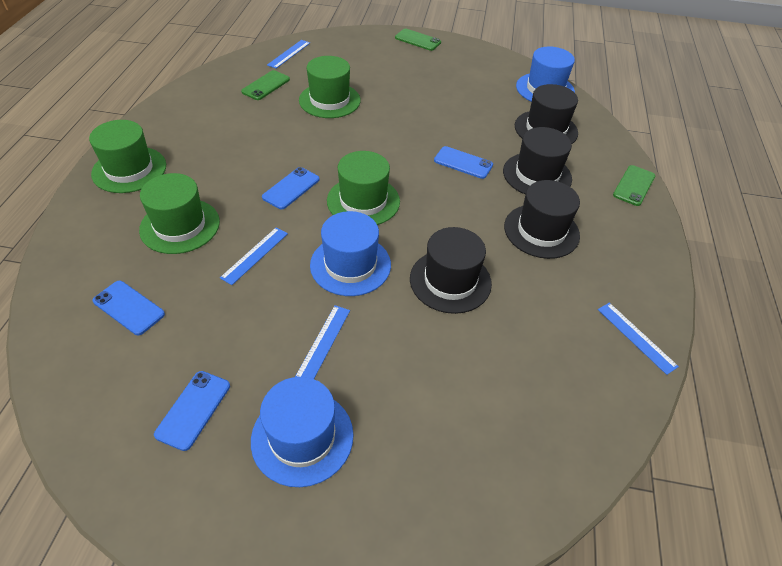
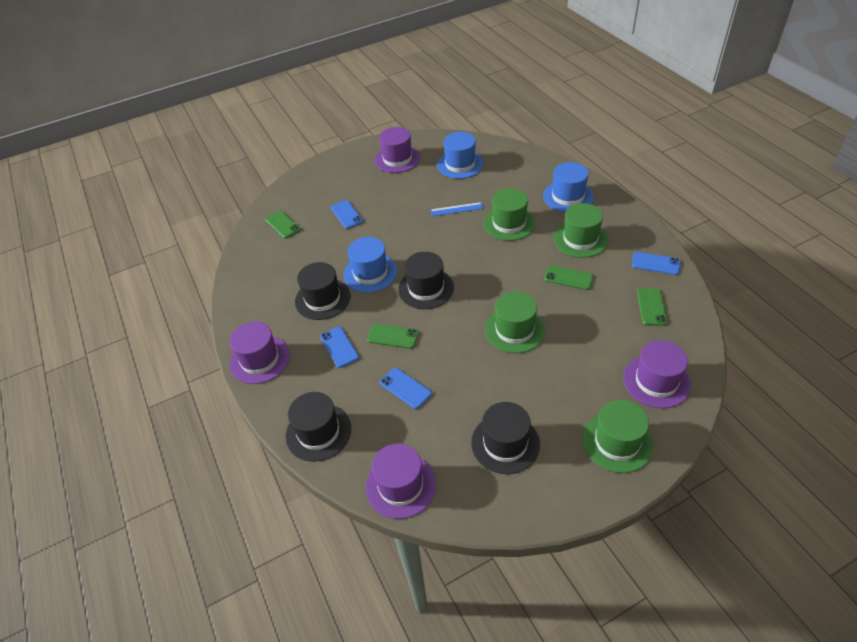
blue ruler: 4 -> 1
green phone: 3 -> 4
purple hat: 0 -> 4

